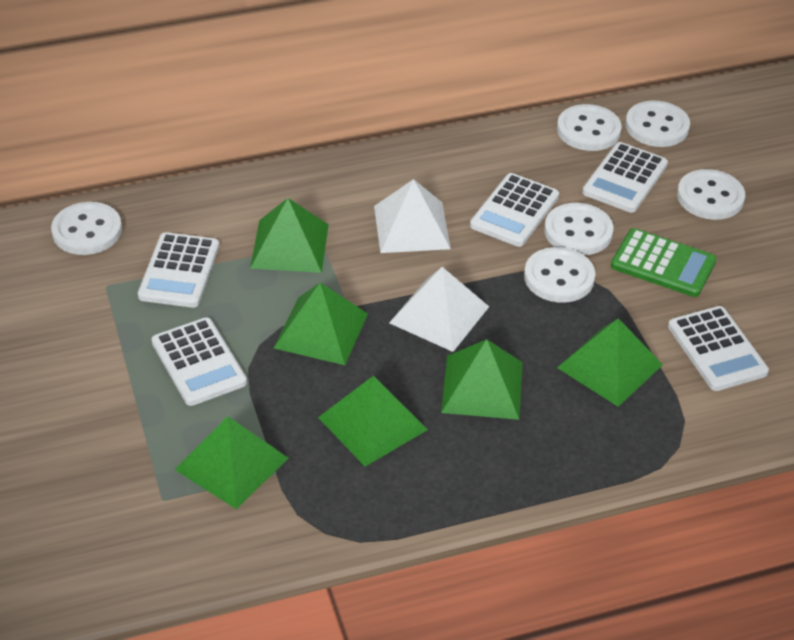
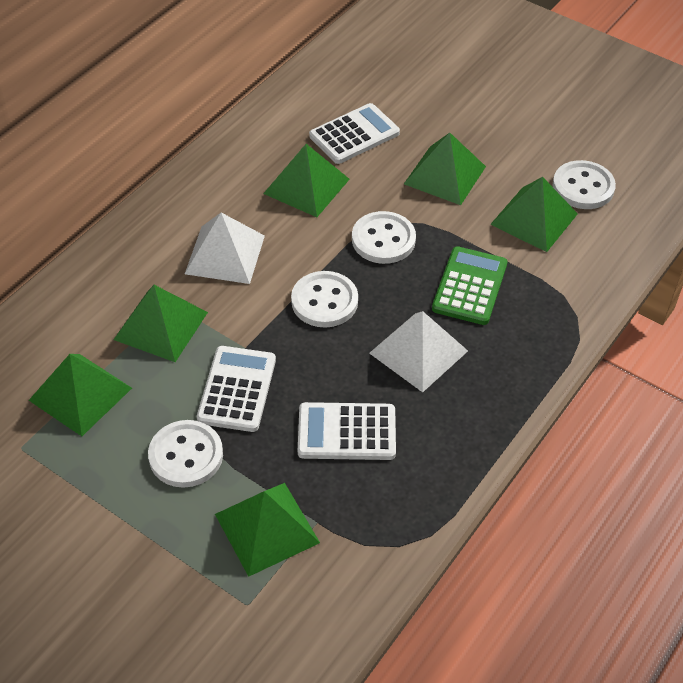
white button: 6 -> 4
white calculator: 5 -> 3

